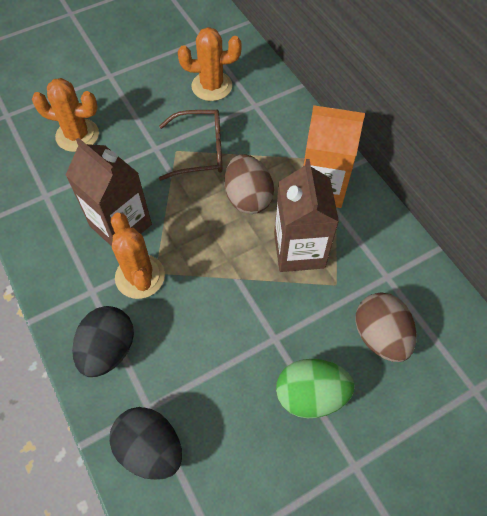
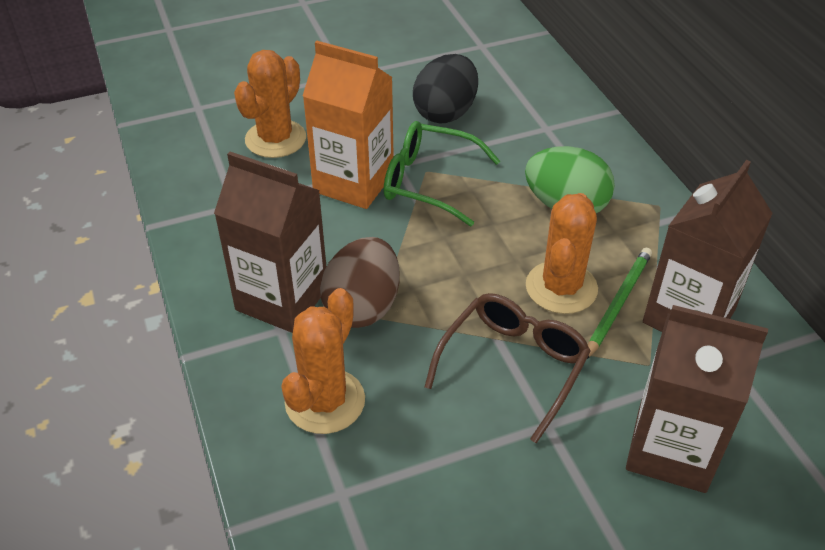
black egg: 2 -> 1
brown carton: 2 -> 3
brown egg: 2 -> 1
green glasses: 0 -> 1
green pencil: 0 -> 1

